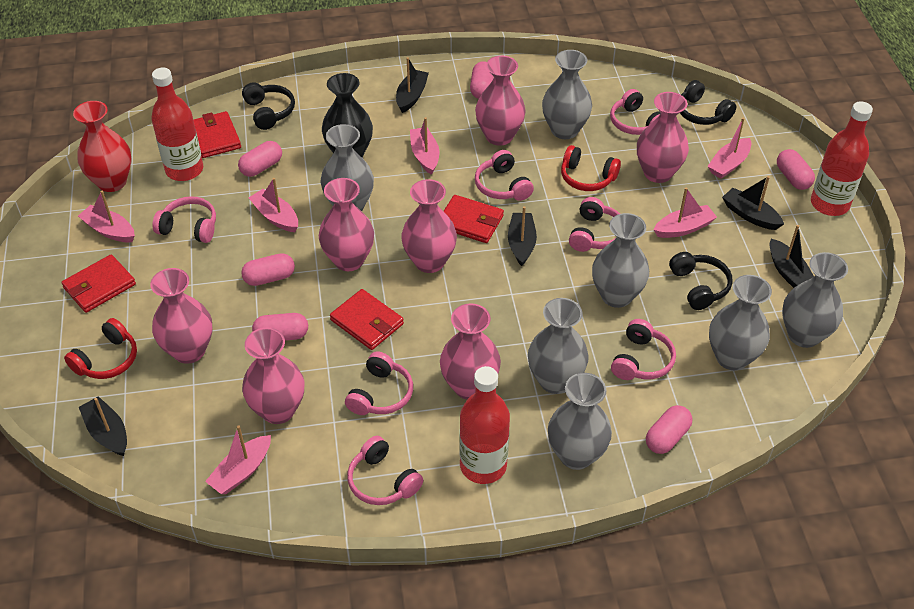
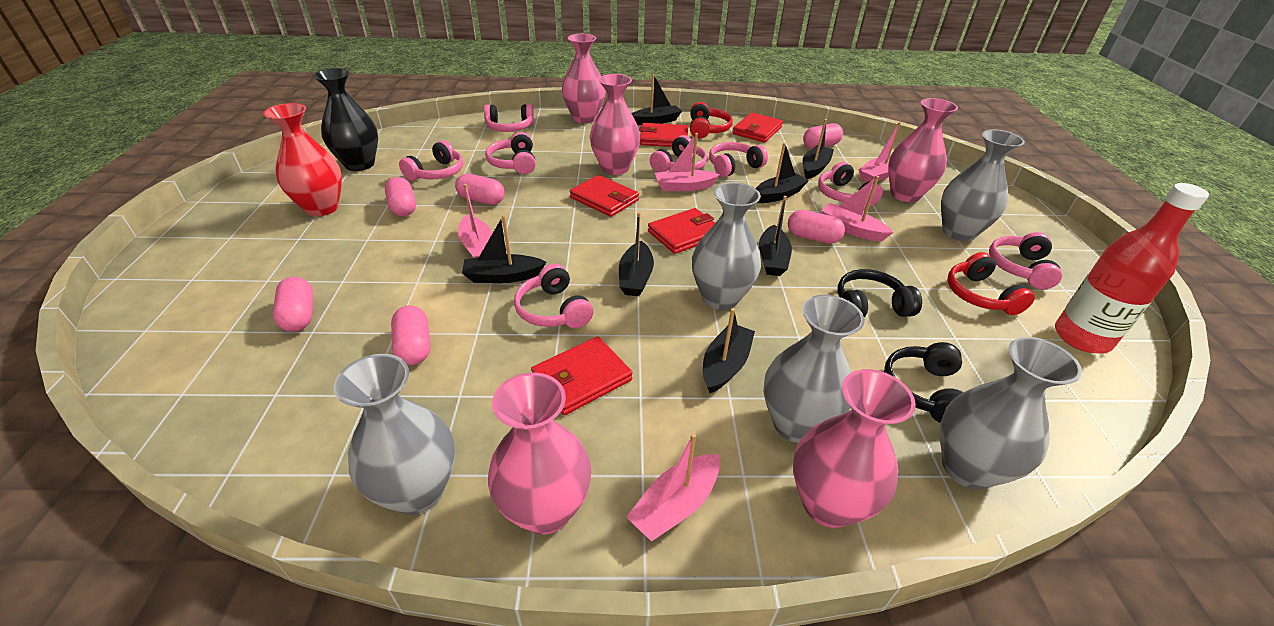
black boat: 5 -> 7
black headphones: 3 -> 2
grey vase: 7 -> 5
pink boat: 6 -> 5
pink headphones: 7 -> 8
pink vase: 7 -> 5
red bottle: 3 -> 1
red wallet: 4 -> 5

